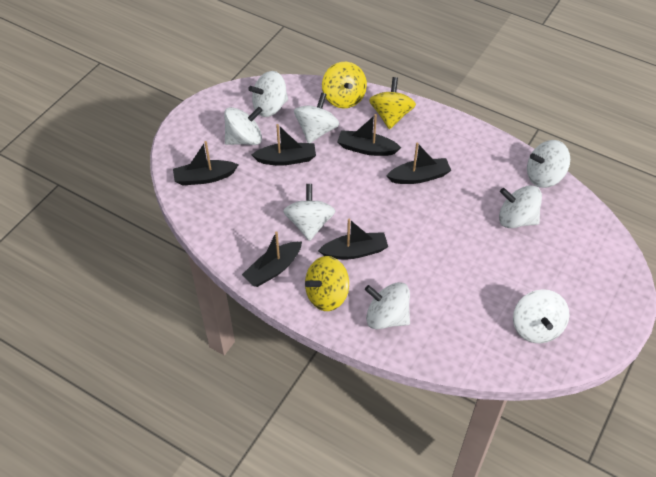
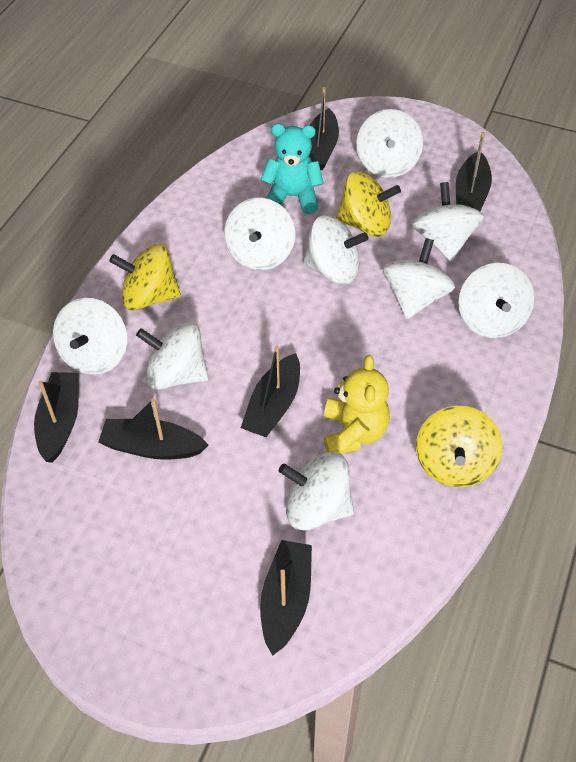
turquoise teddy bear: 0 -> 1
white spinning top: 8 -> 9
yellow teddy bear: 0 -> 1

